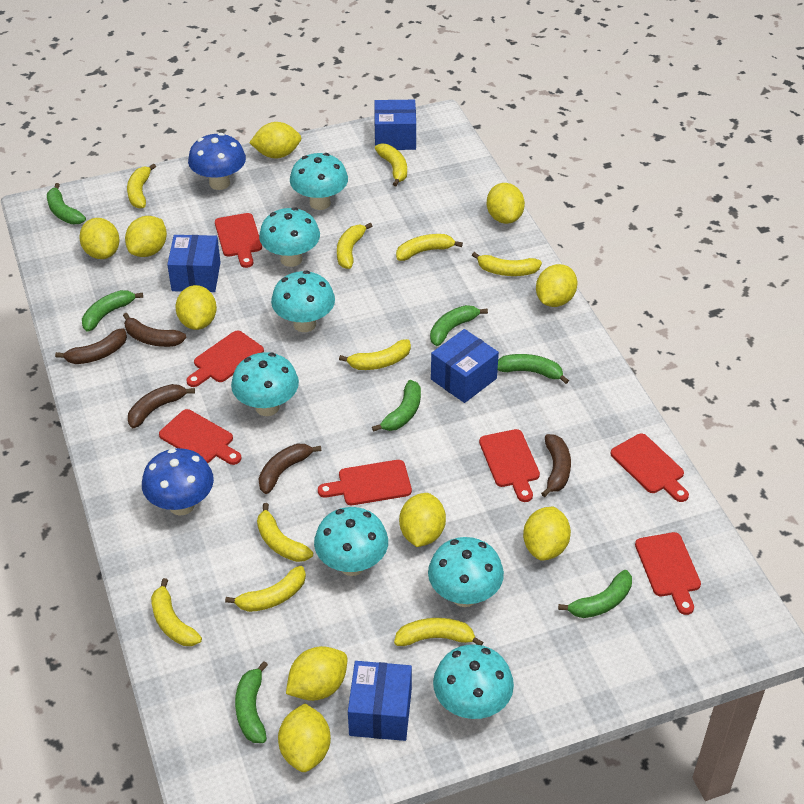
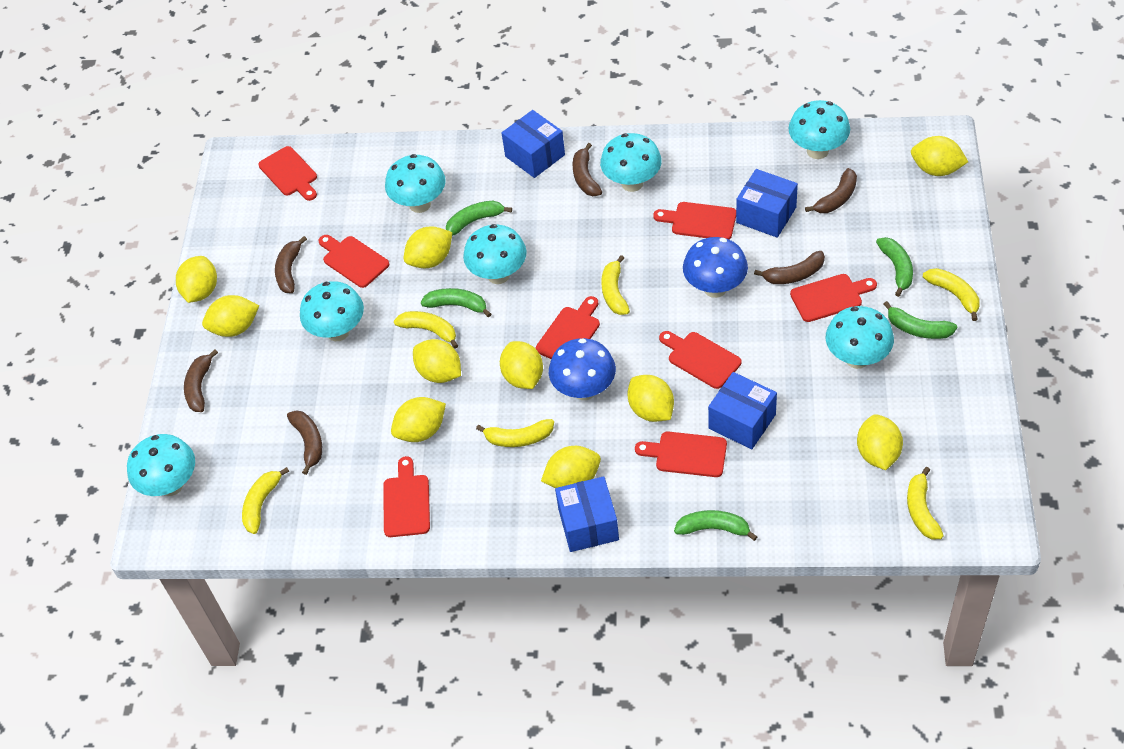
brown banana: 5 -> 6
green banana: 7 -> 5
red cutting board: 7 -> 8
yellow banana: 10 -> 6

